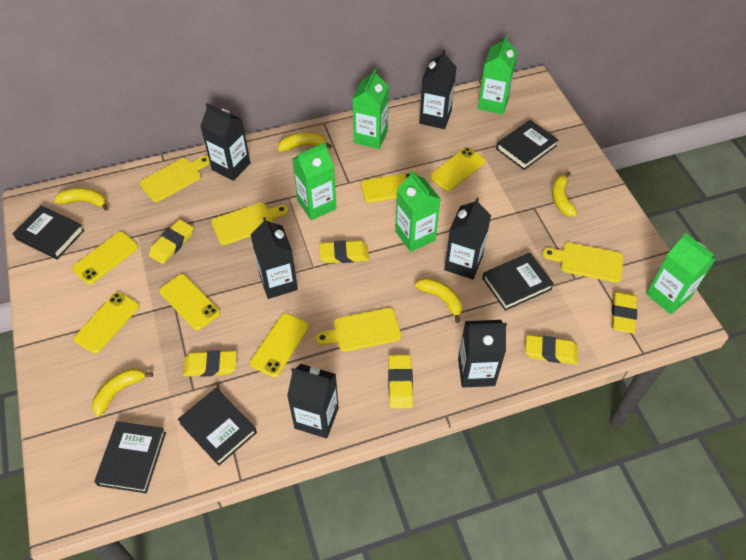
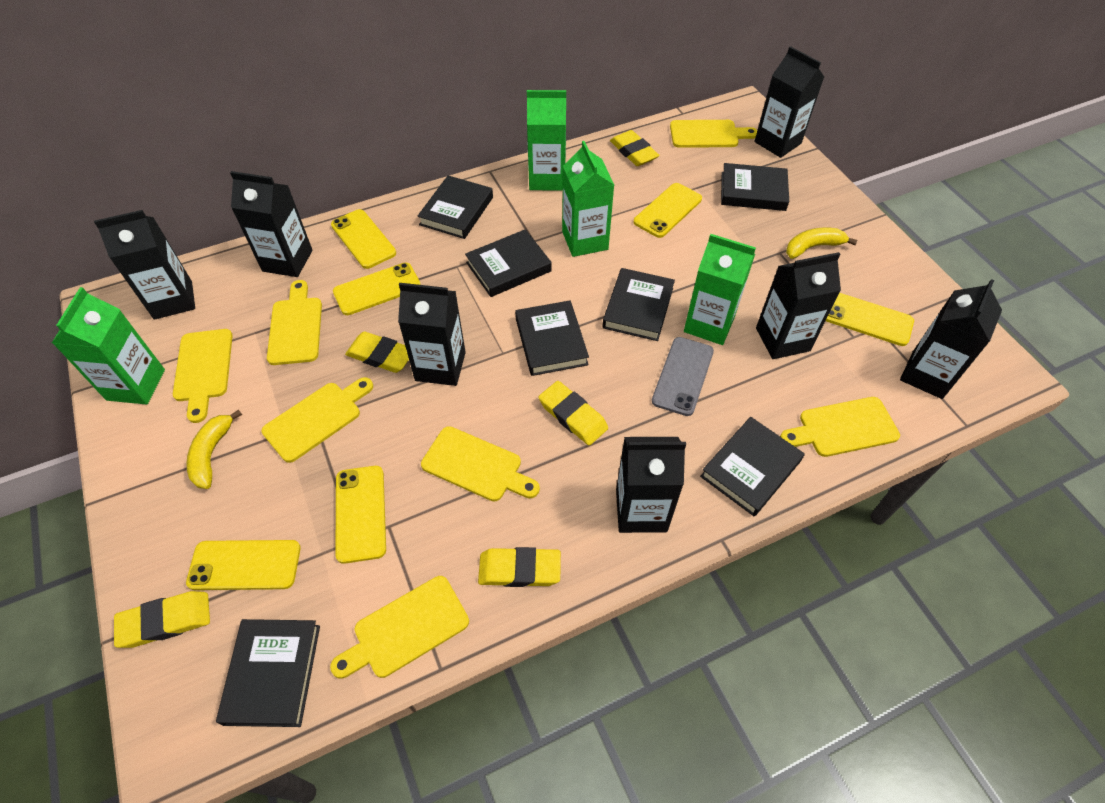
black book: 5 -> 7
black carton: 6 -> 7
green carton: 5 -> 4
grey phone: 0 -> 1
yellow banana: 5 -> 2
yellow cutting board: 4 -> 7
yellow eraser: 6 -> 5

